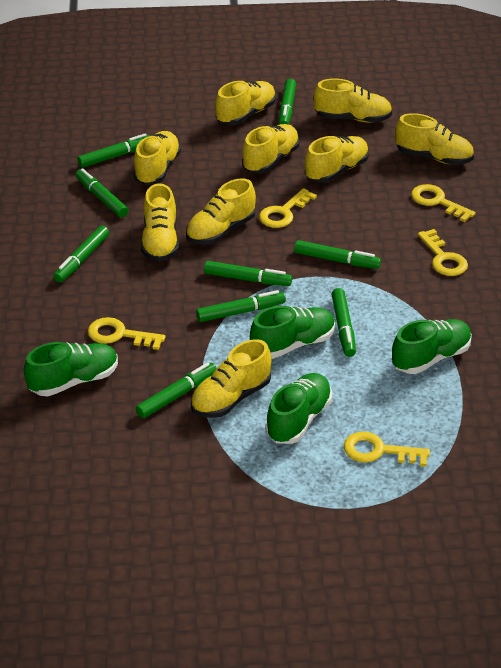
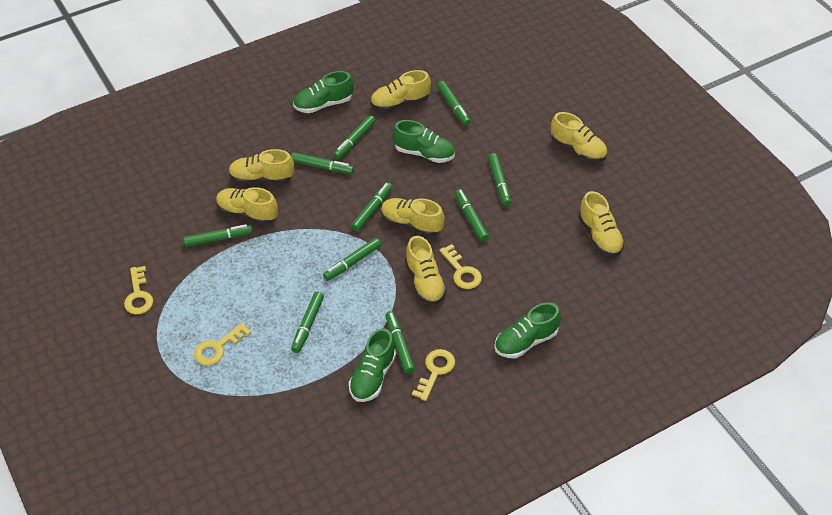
green marker: 9 -> 10
yellow key: 5 -> 4
yellow shoe: 9 -> 7

